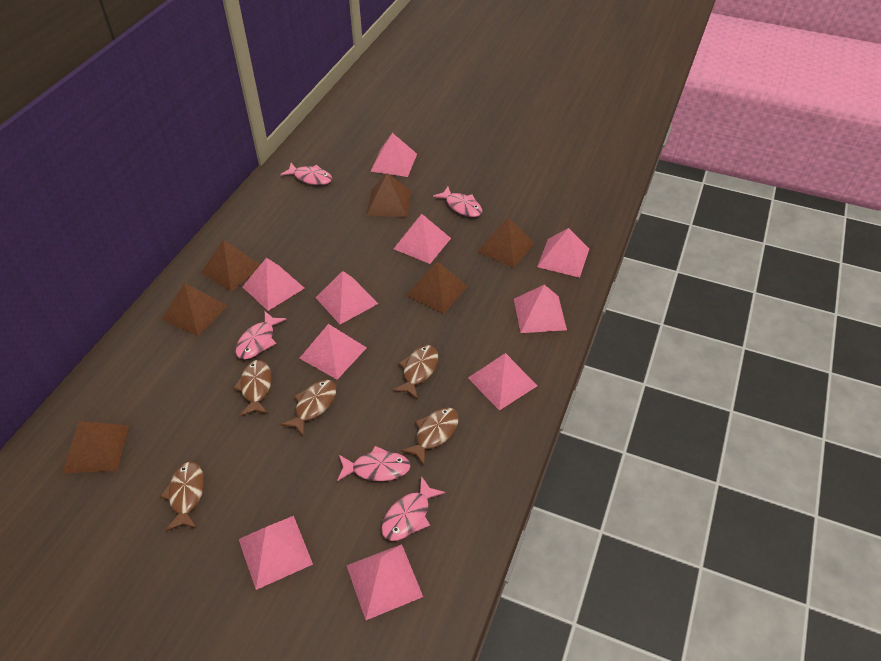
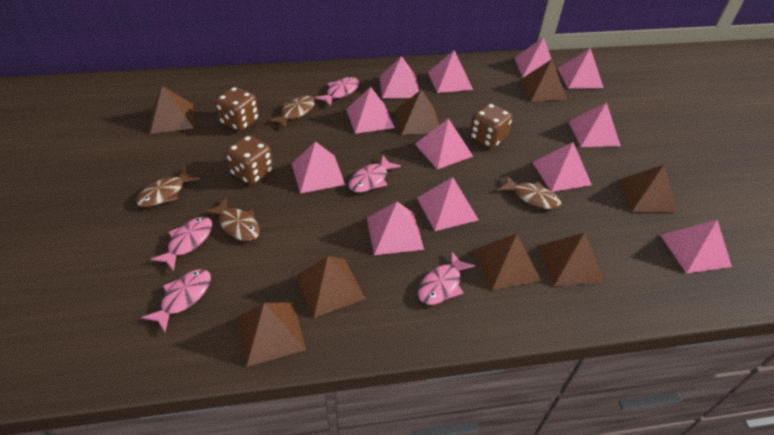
brown dice: 0 -> 3
brown fish: 5 -> 4
brown pyramid: 6 -> 8
pink pyramid: 10 -> 12

